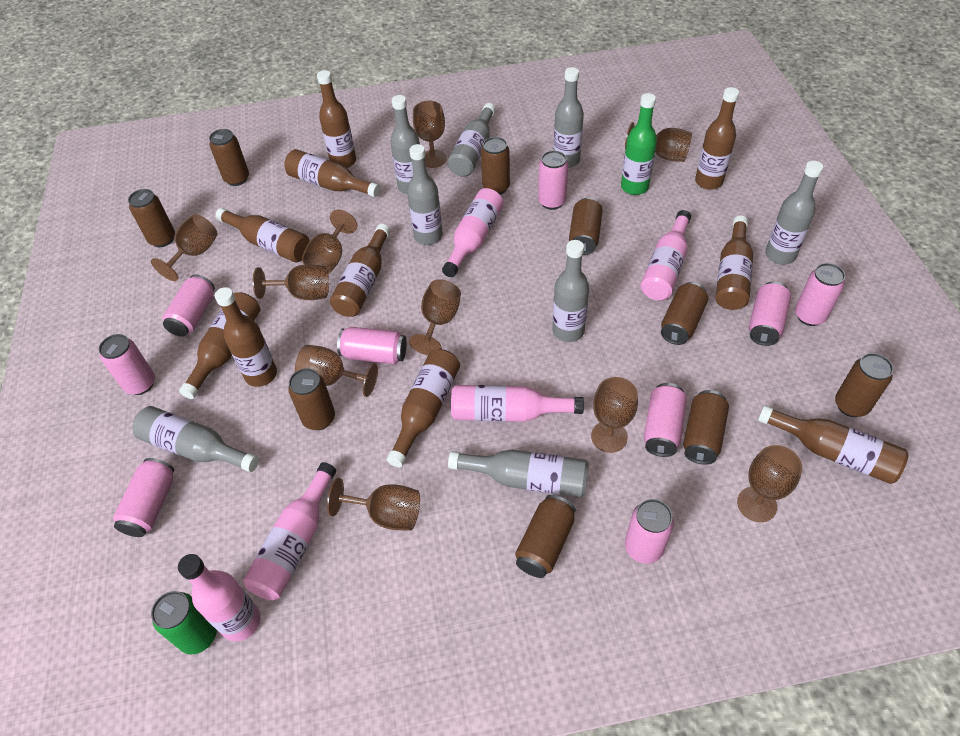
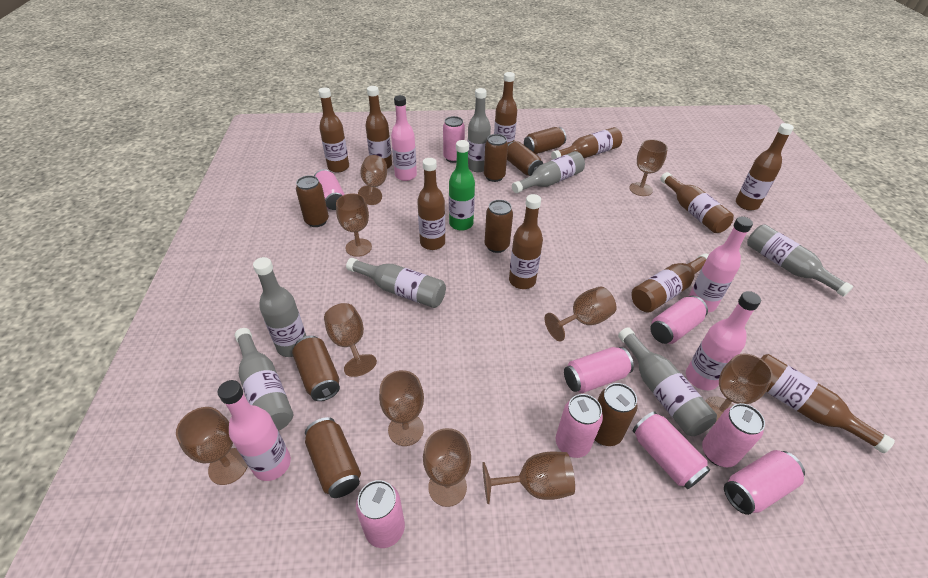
brown can: 9 -> 8
green can: 1 -> 0
grey bottle: 8 -> 7
pink bottle: 5 -> 4

